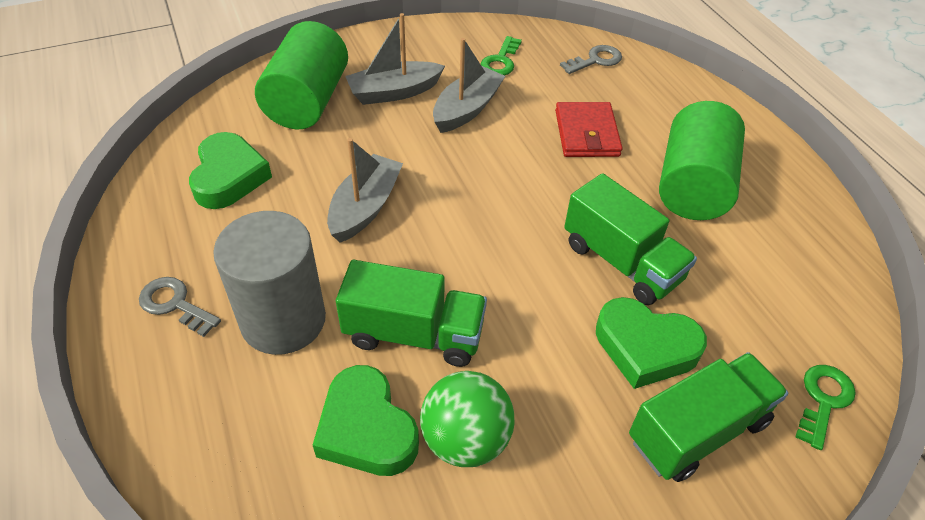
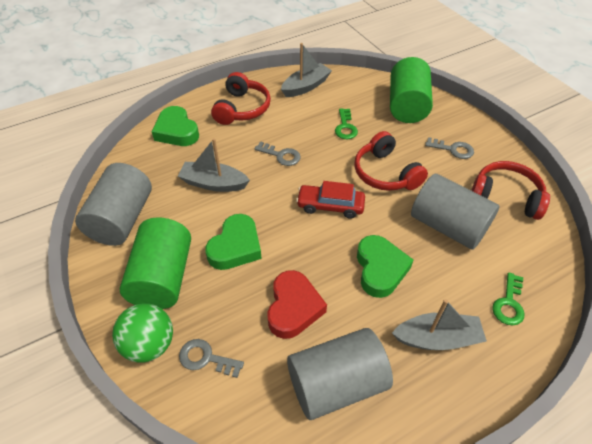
green truck: 3 -> 0
grey cylinder: 1 -> 3
grey key: 2 -> 3
red car: 0 -> 1
red headphones: 0 -> 3
red heart: 0 -> 1
red wallet: 1 -> 0

